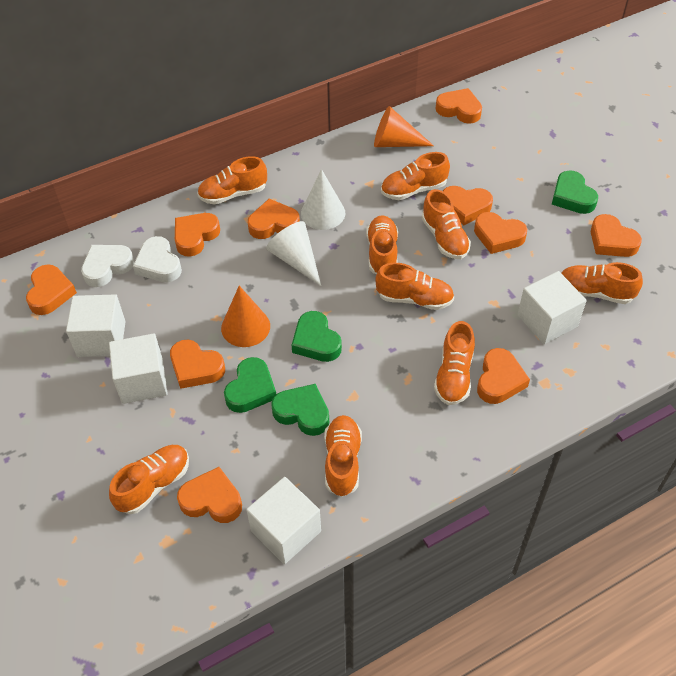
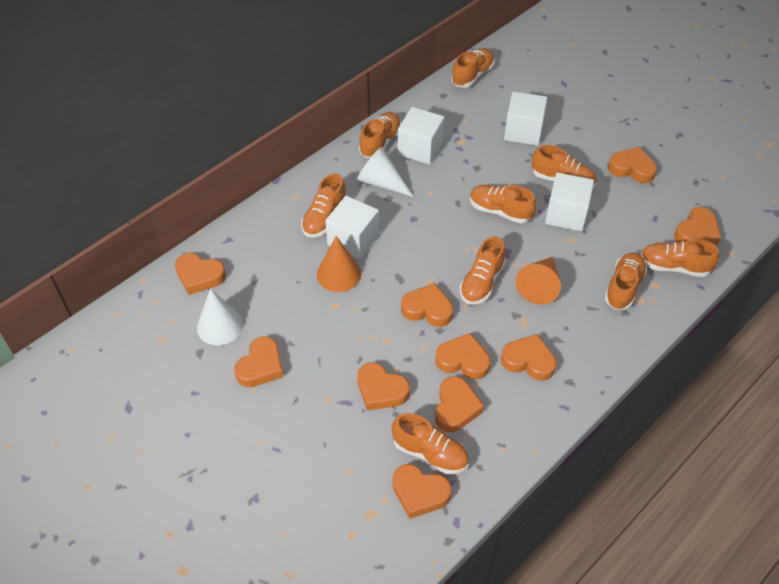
green heart: 4 -> 0
white heart: 2 -> 0

